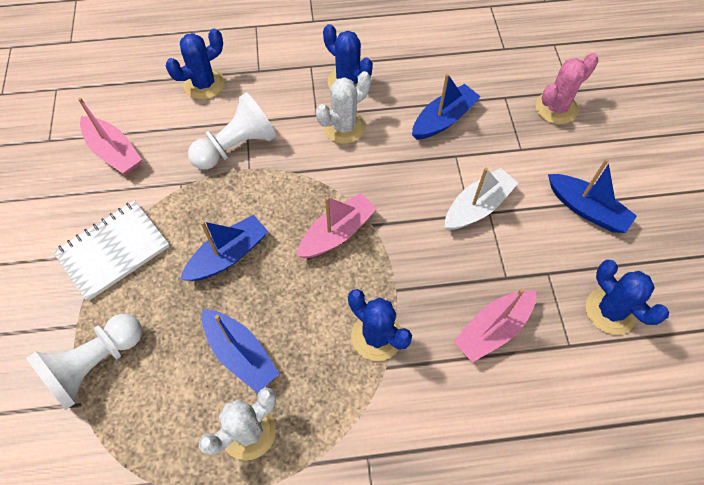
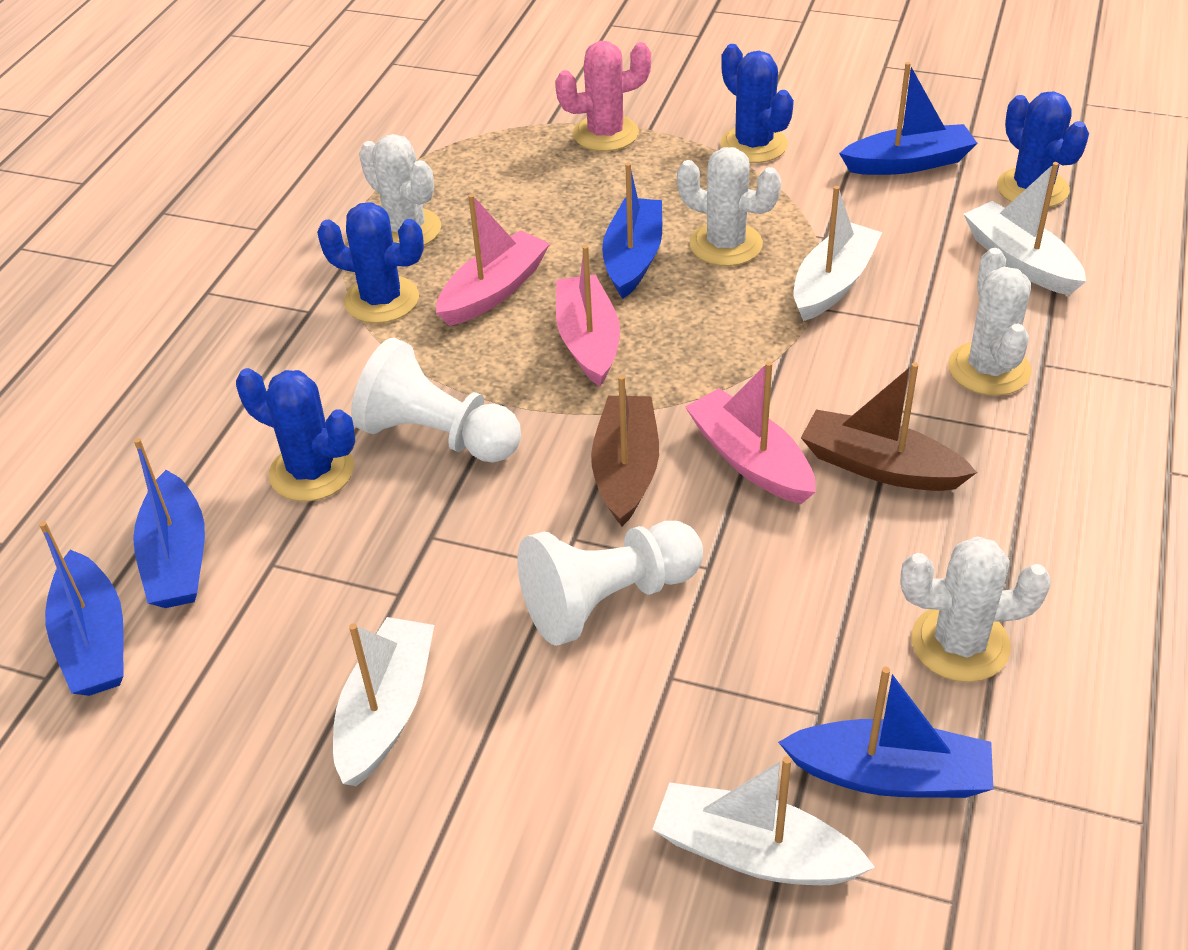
blue boat: 4 -> 5
brown boat: 0 -> 2
white boat: 1 -> 4
white cactus: 2 -> 4
white notebook: 1 -> 0

